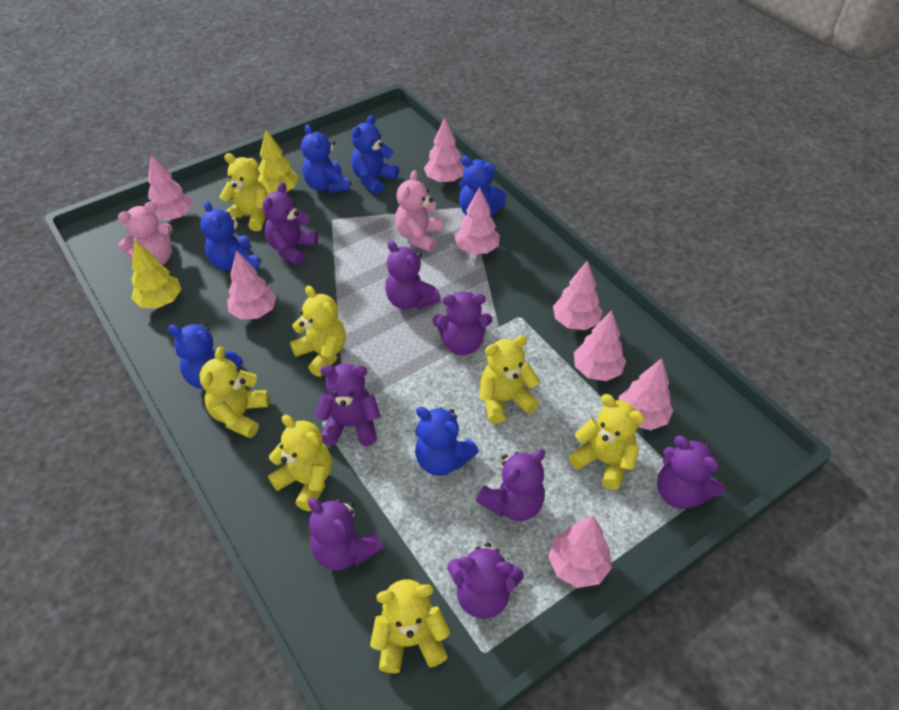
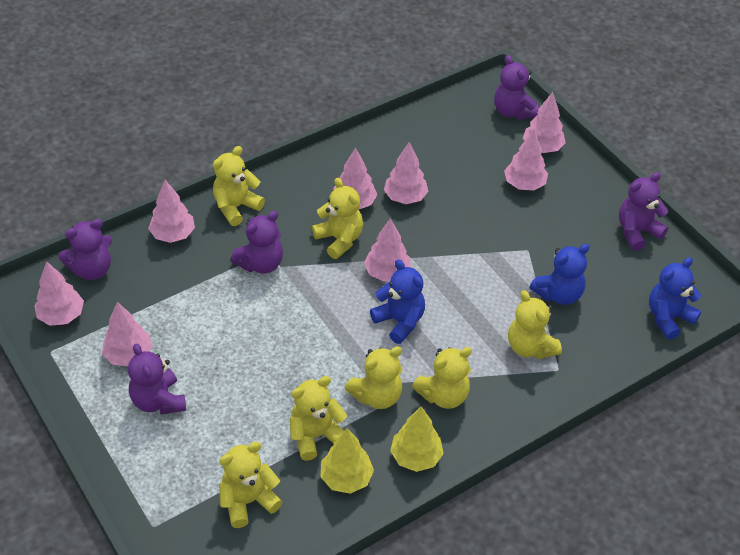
blue teddy bear: 6 -> 3
pink teddy bear: 2 -> 0
purple teddy bear: 8 -> 5

